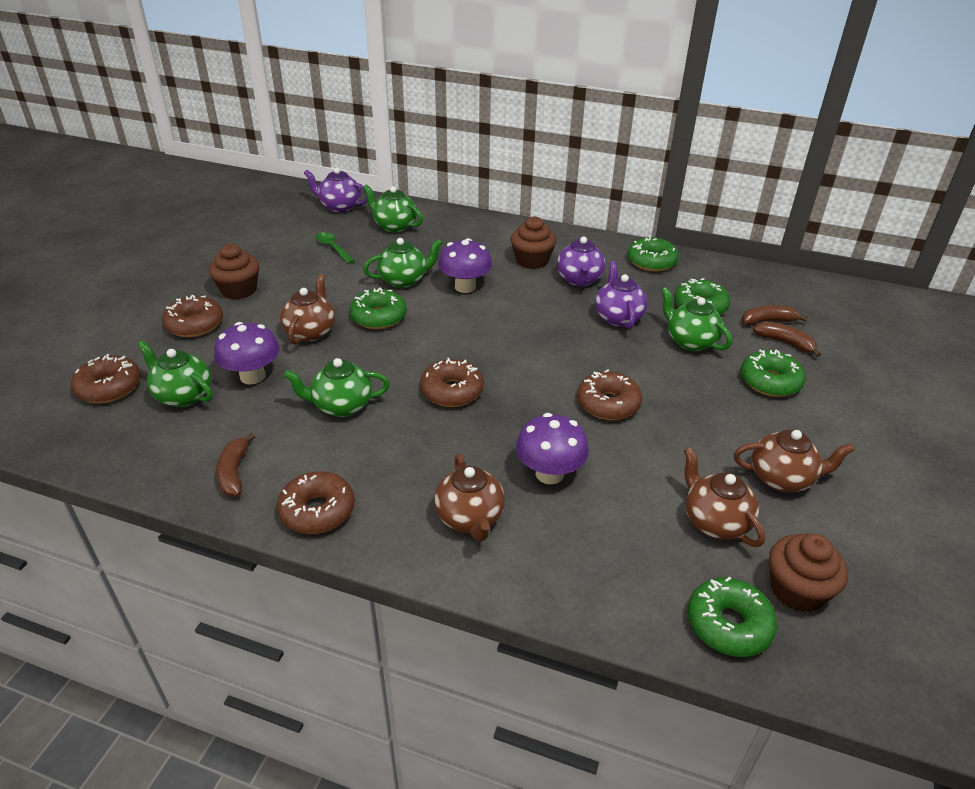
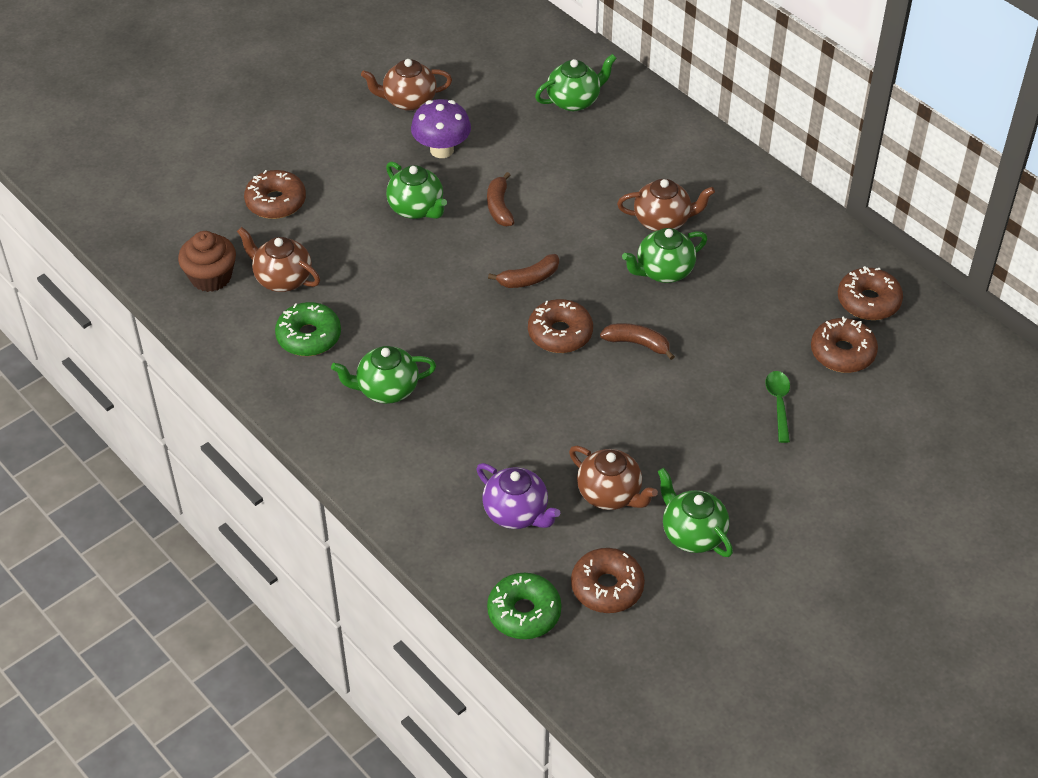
brown cupcake: 3 -> 1
green donut: 5 -> 2
purple mushroom: 3 -> 1
purple teapot: 3 -> 1

